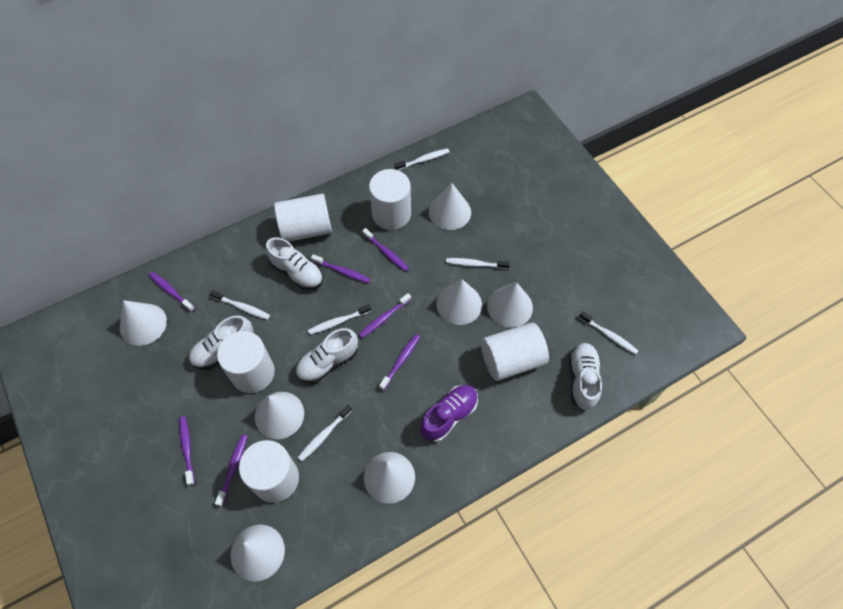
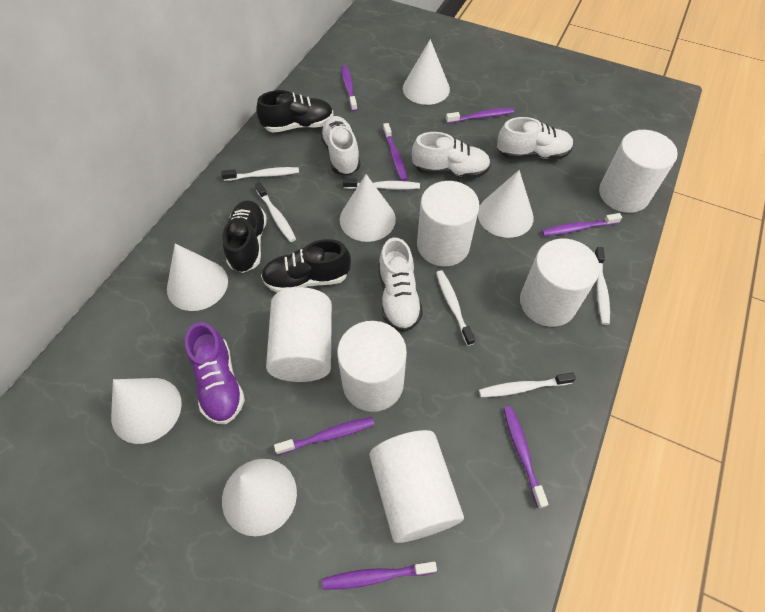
black shoe: 0 -> 3
white cone: 7 -> 6
white cylinder: 5 -> 6

